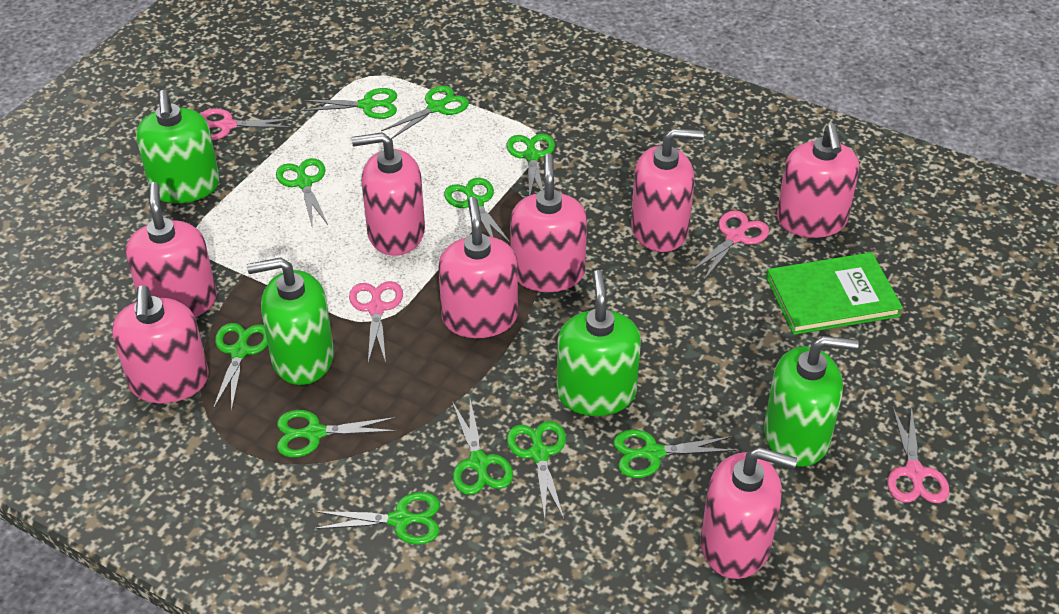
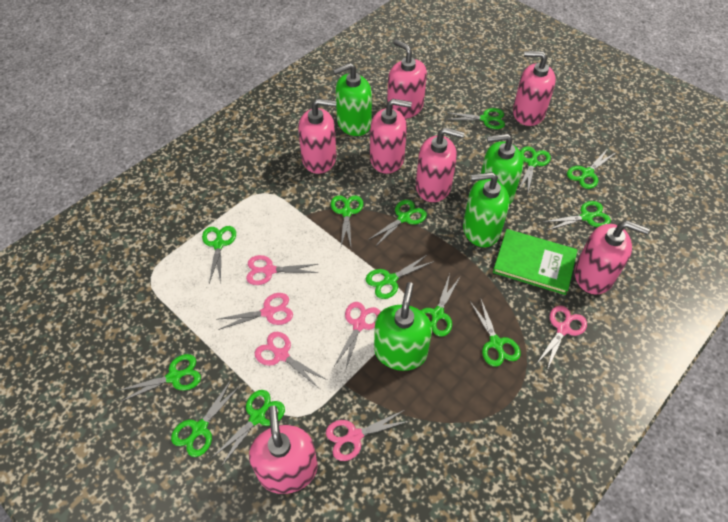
green scissors: 11 -> 13
pink scissors: 4 -> 6
pink soap dispenser: 8 -> 7

